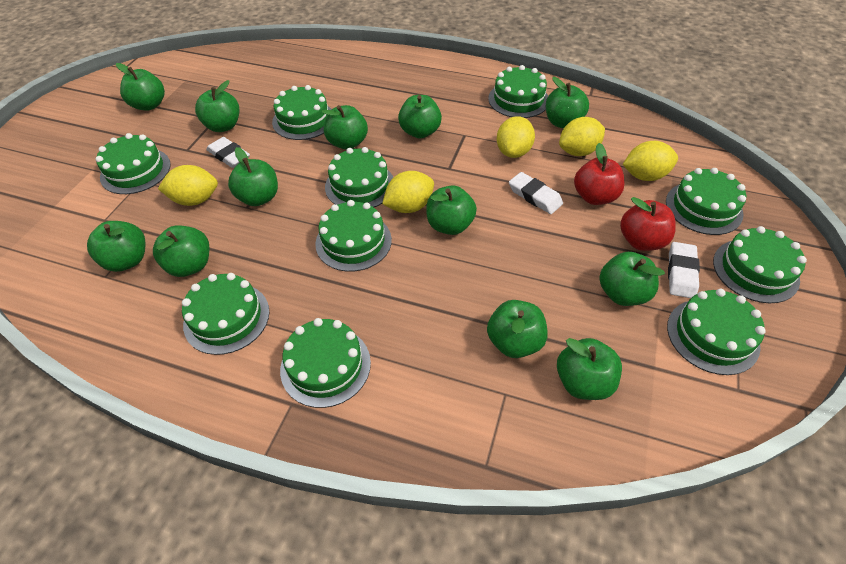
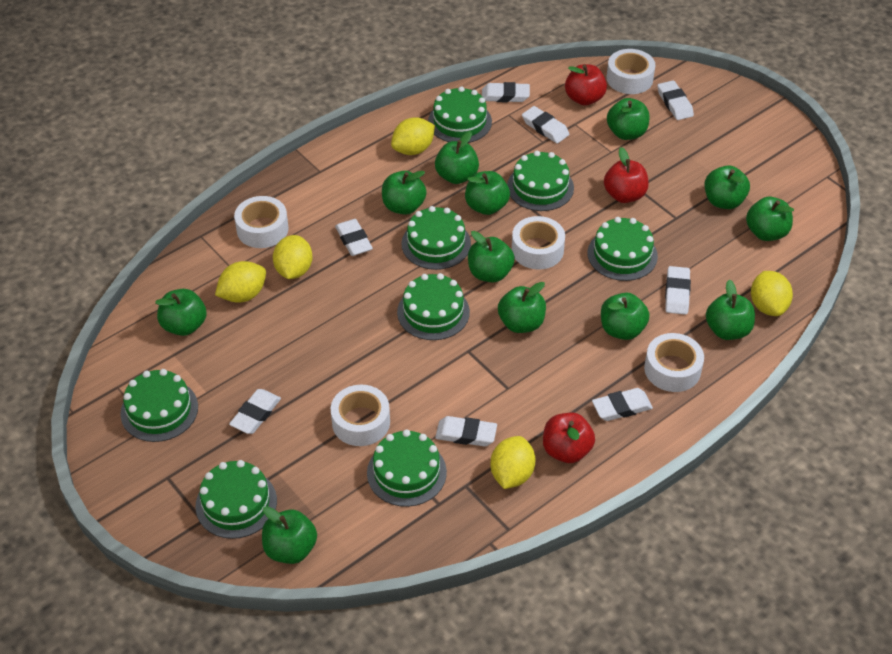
green cake: 10 -> 8
red apple: 2 -> 3
white eraser: 3 -> 8
white tape: 0 -> 5

